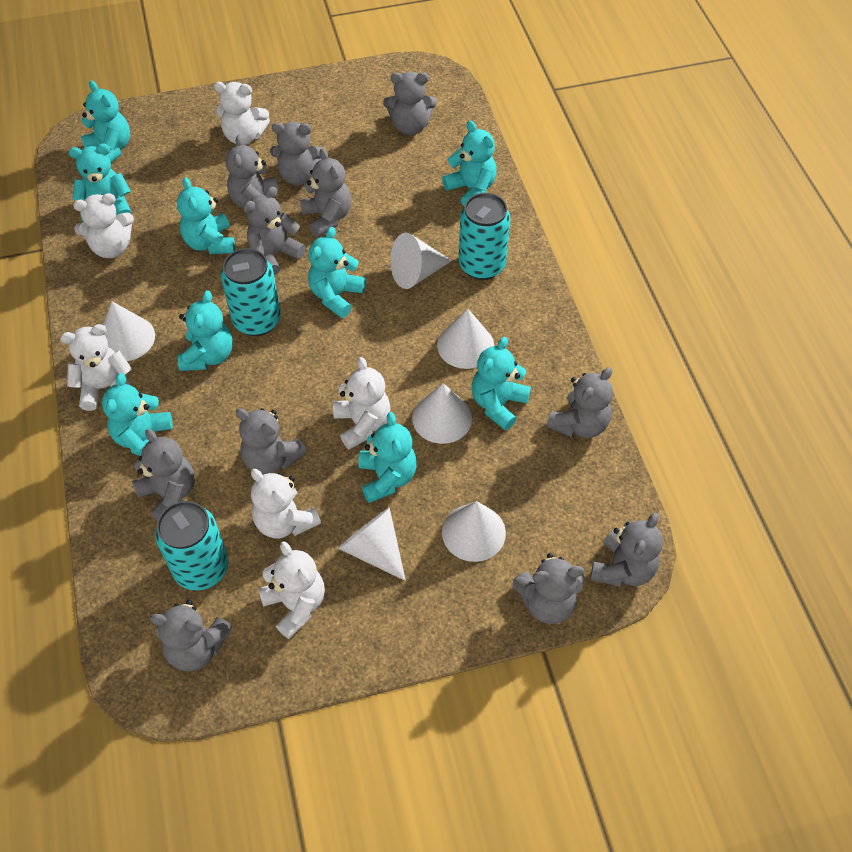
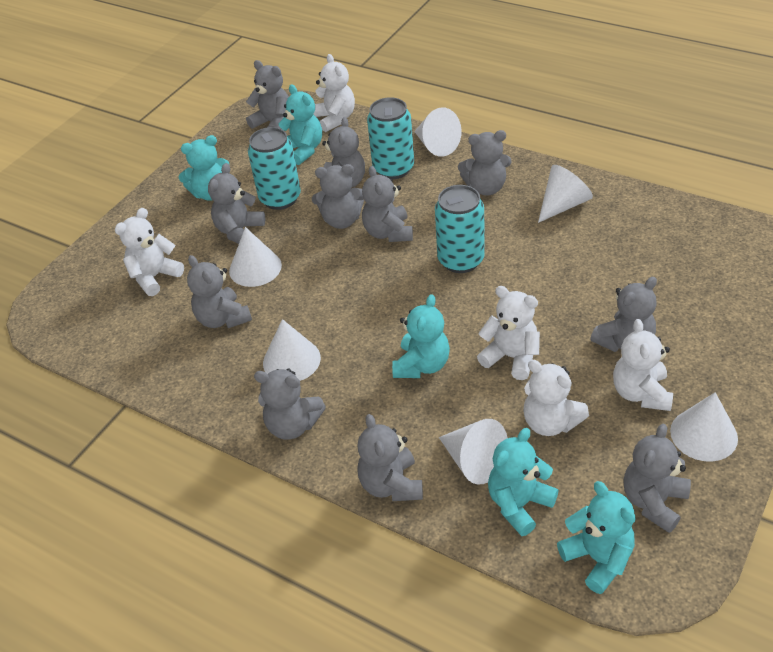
turquoise teddy bear: 9 -> 5
white teddy bear: 6 -> 5

